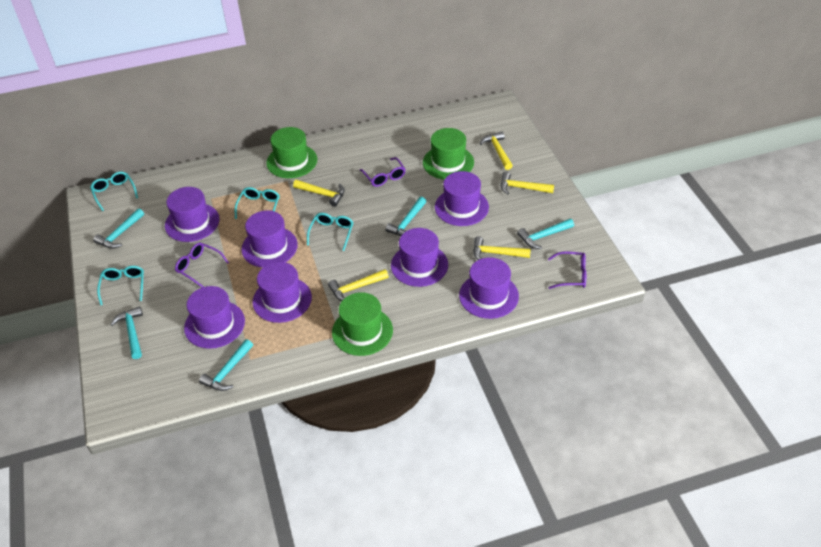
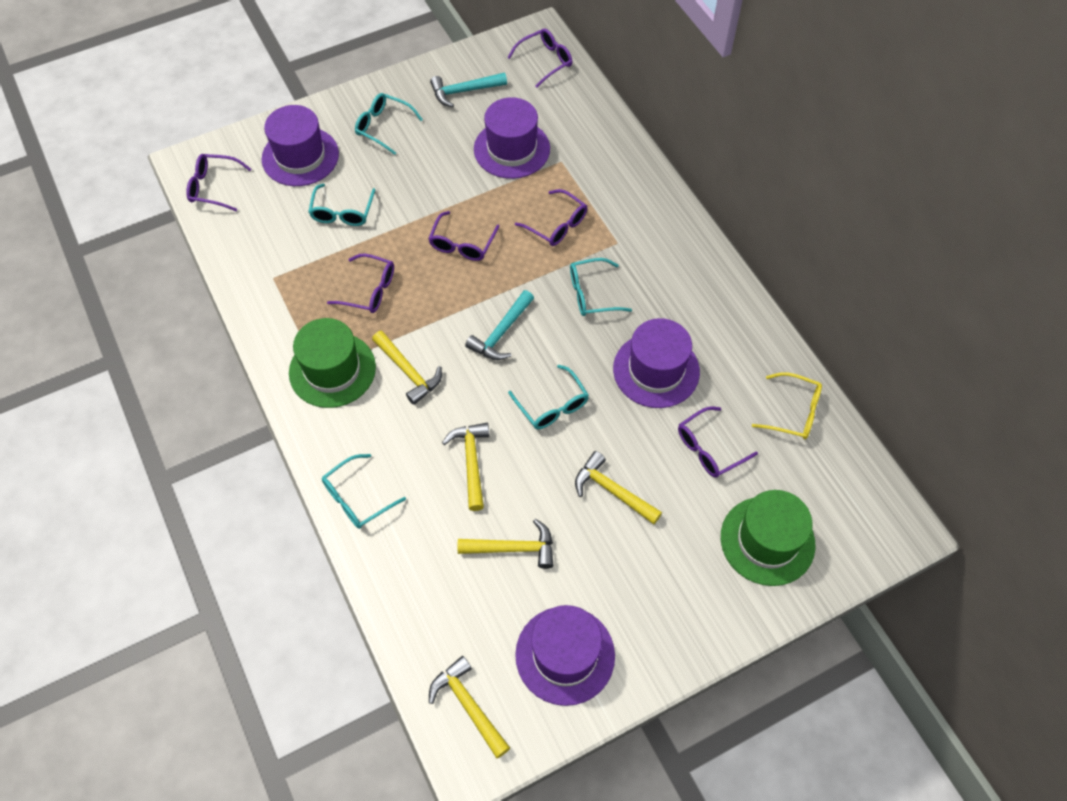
green hat: 3 -> 2
purple glasses: 3 -> 6
purple hat: 7 -> 4
turquoise glasses: 4 -> 5
turquoise hammer: 5 -> 2
yellow glasses: 0 -> 1

